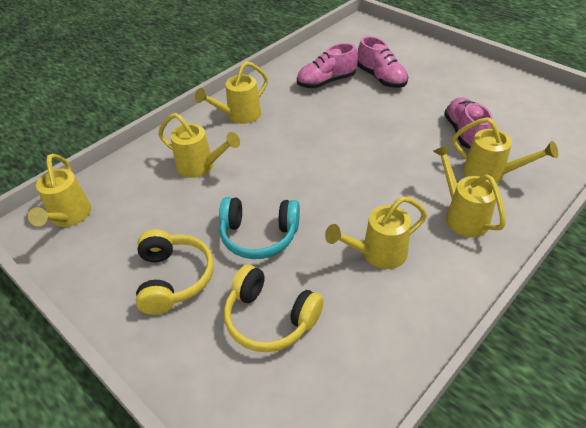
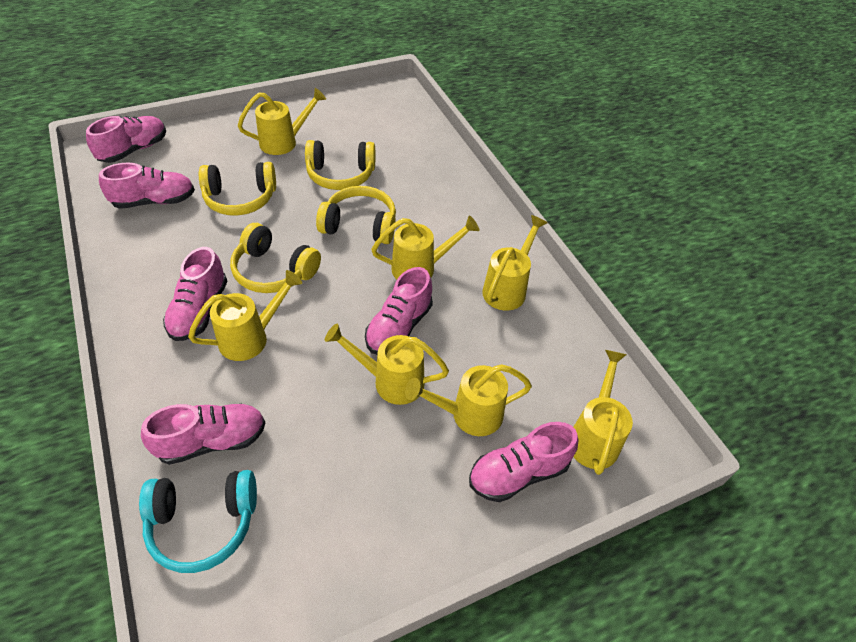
pink shoe: 3 -> 6
yellow headphones: 2 -> 4
yellow watering can: 6 -> 7

